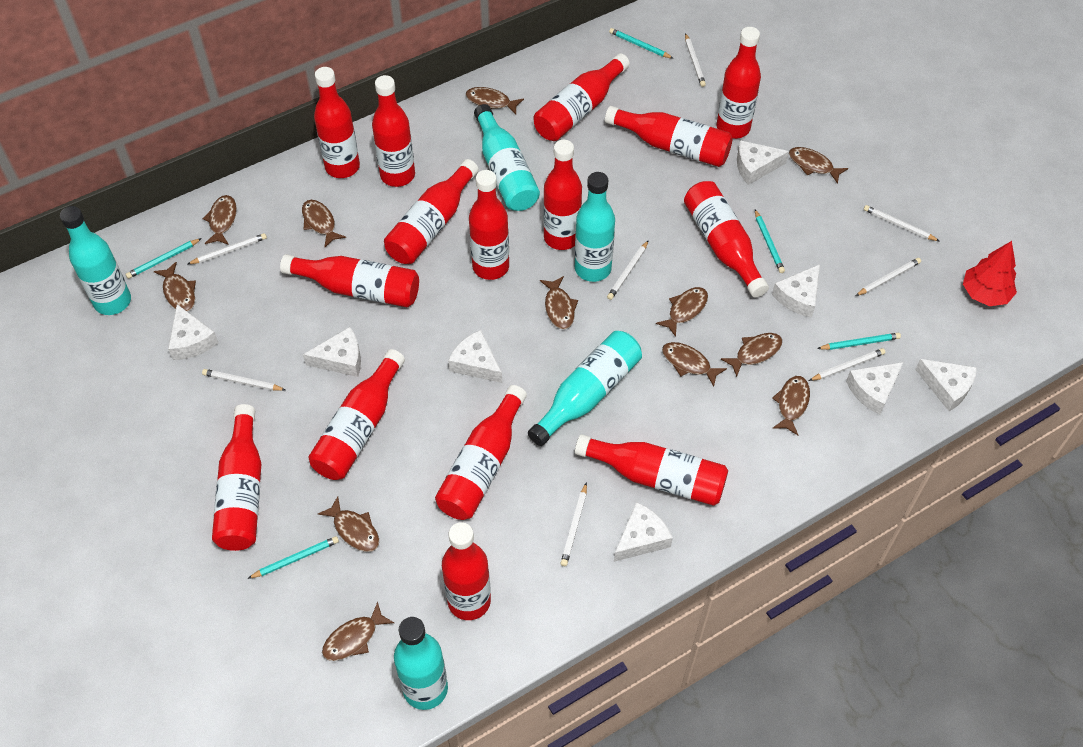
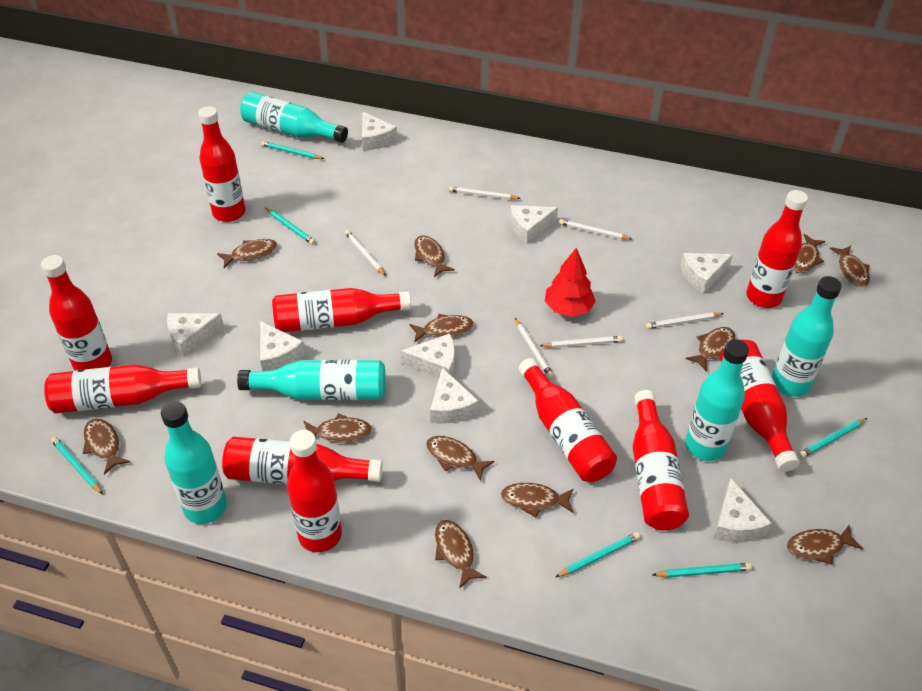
red bottle: 15 -> 10
turquoise pencil: 5 -> 6
white pencil: 8 -> 6

